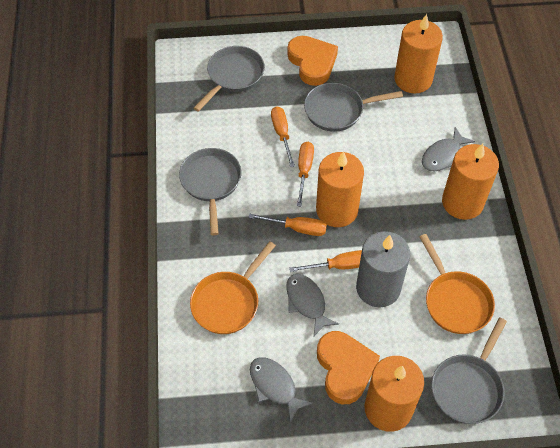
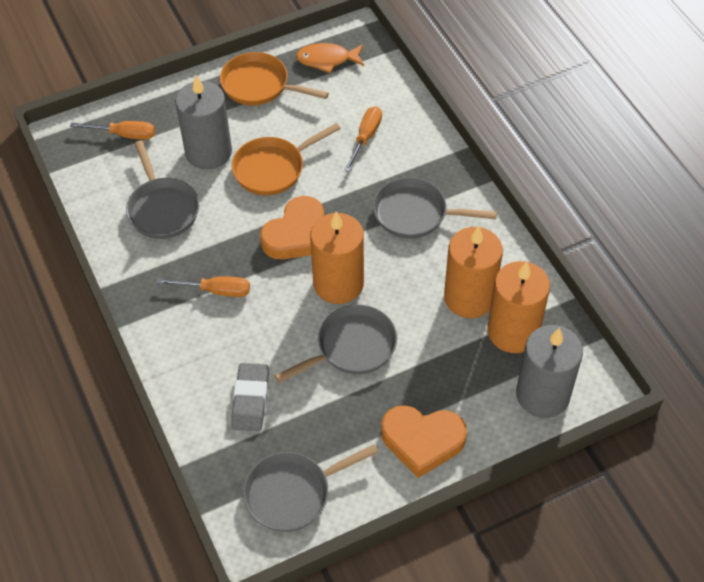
grey candle: 1 -> 2
grey eraser: 0 -> 1
grey fish: 3 -> 0
orange candle: 4 -> 3
orange fish: 0 -> 1
orange screwdriver: 4 -> 3

